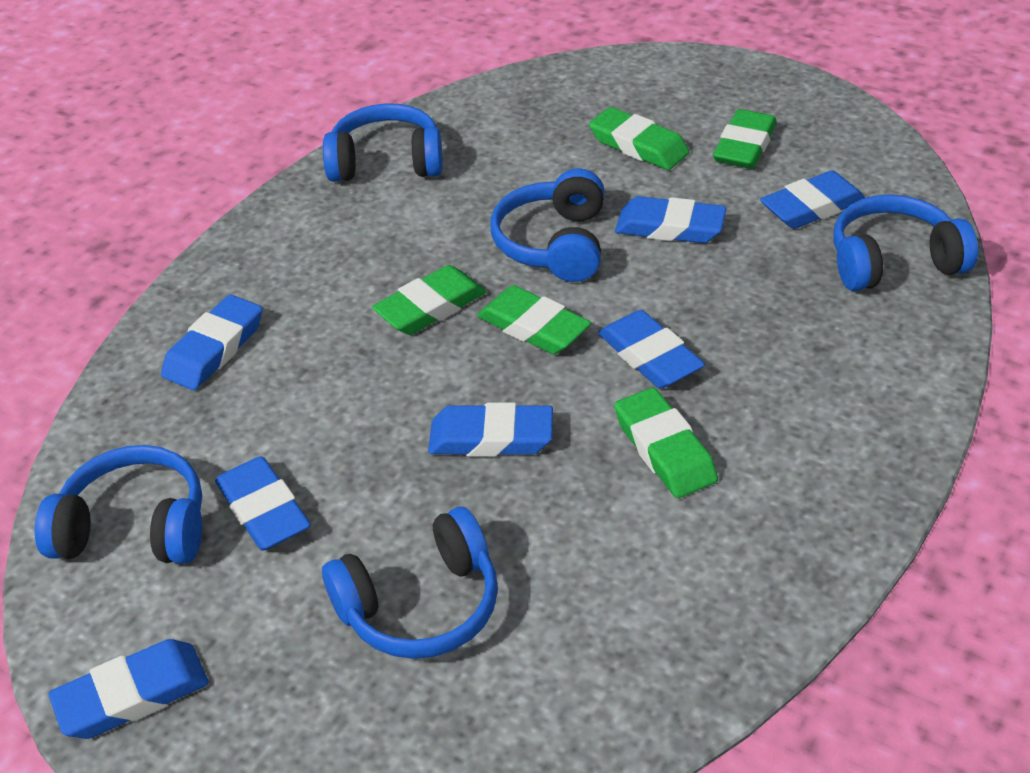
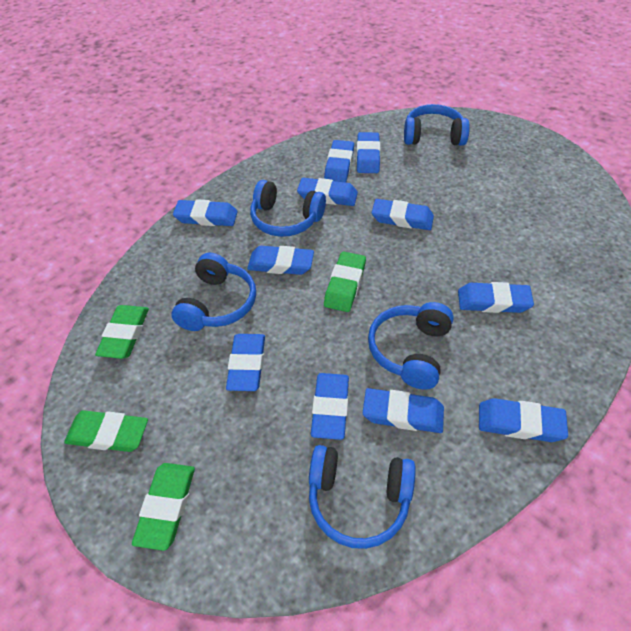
blue eraser: 7 -> 11
green eraser: 5 -> 4

